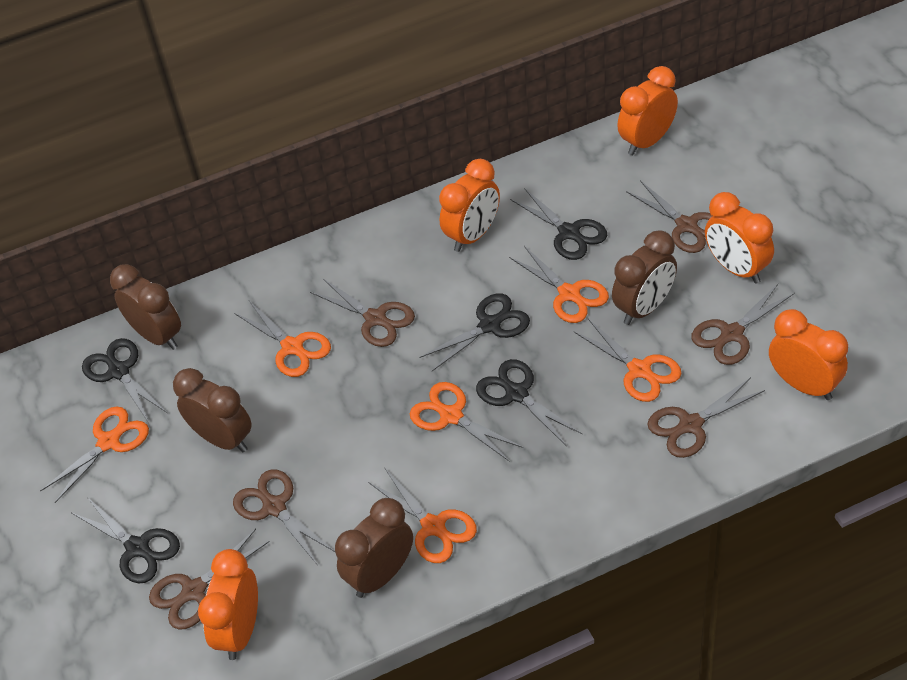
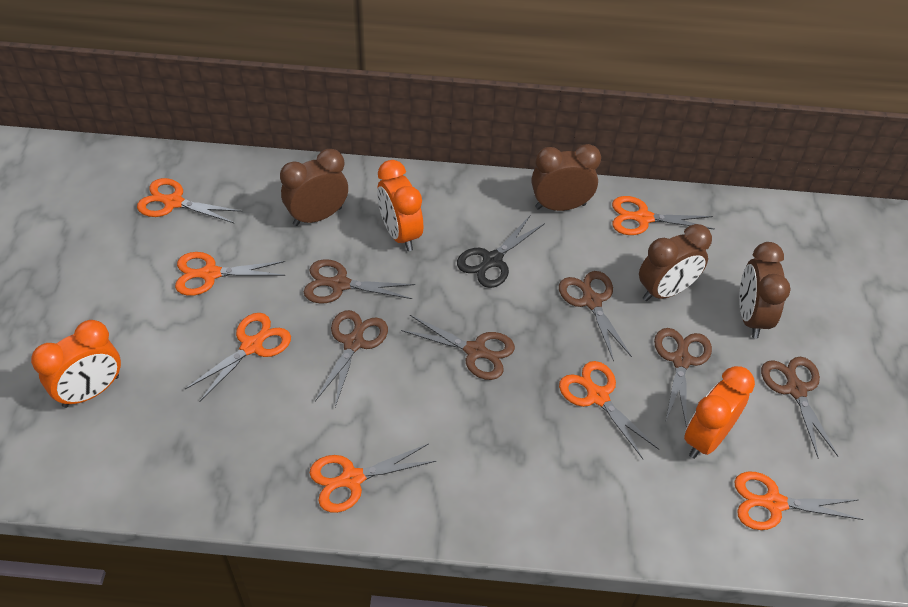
black scissors: 5 -> 1
orange clock: 5 -> 3
orange scissors: 6 -> 7

